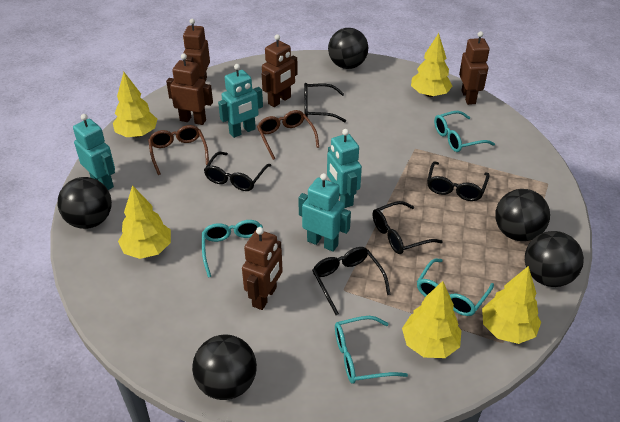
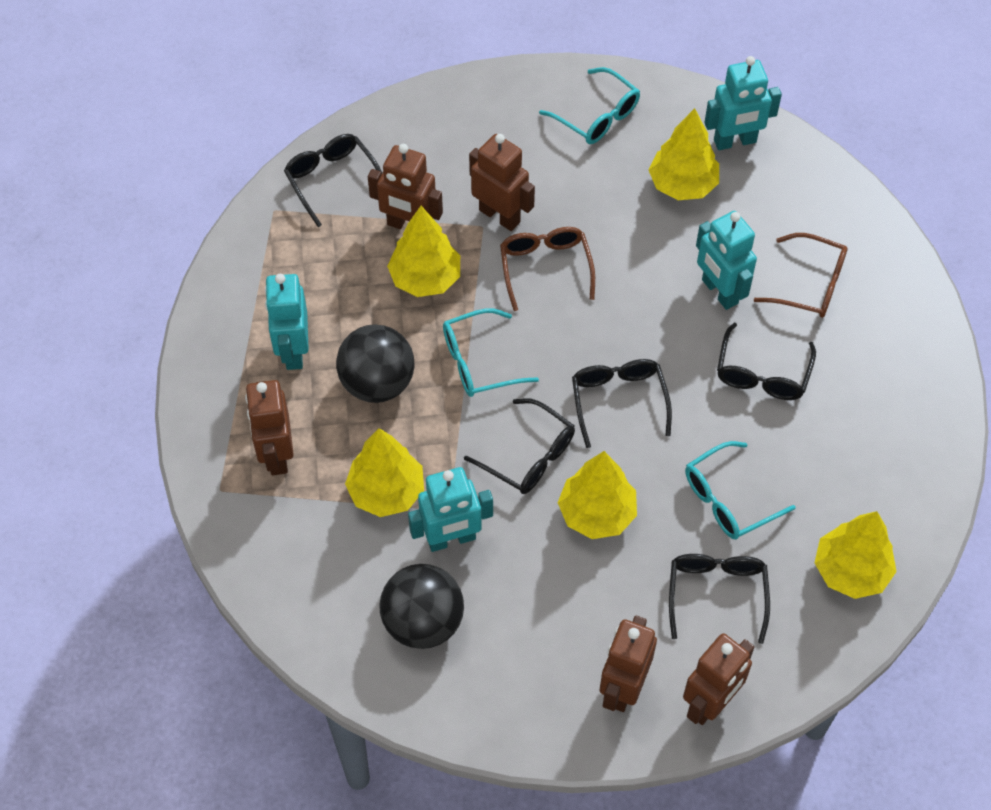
black ball: 5 -> 2
turquoise glasses: 4 -> 3

